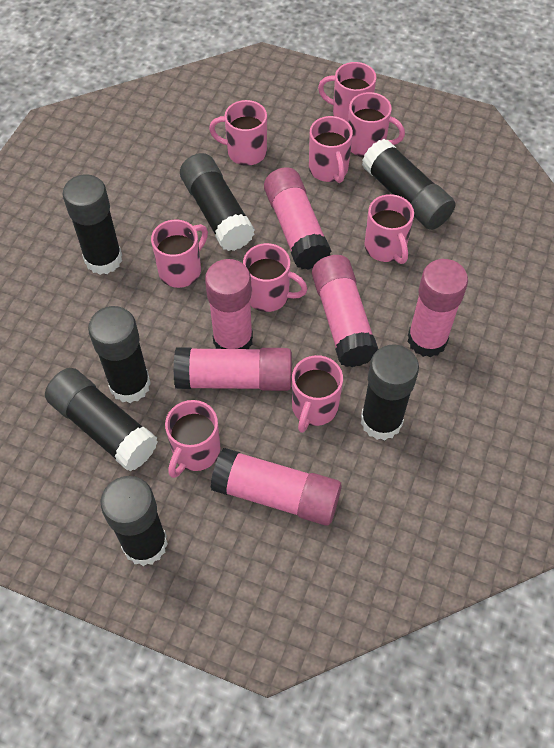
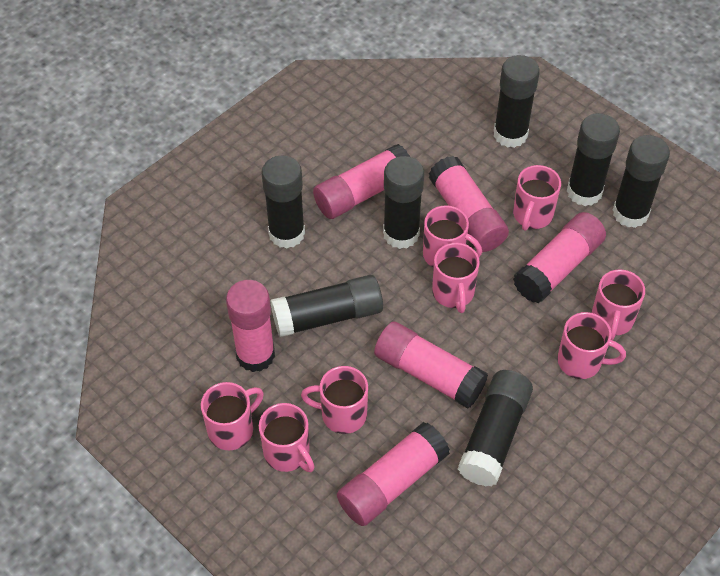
pink mug: 9 -> 8

